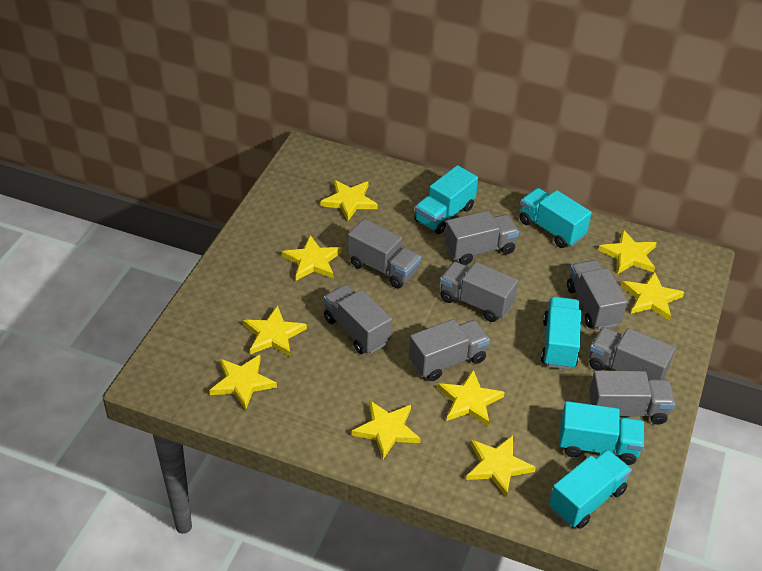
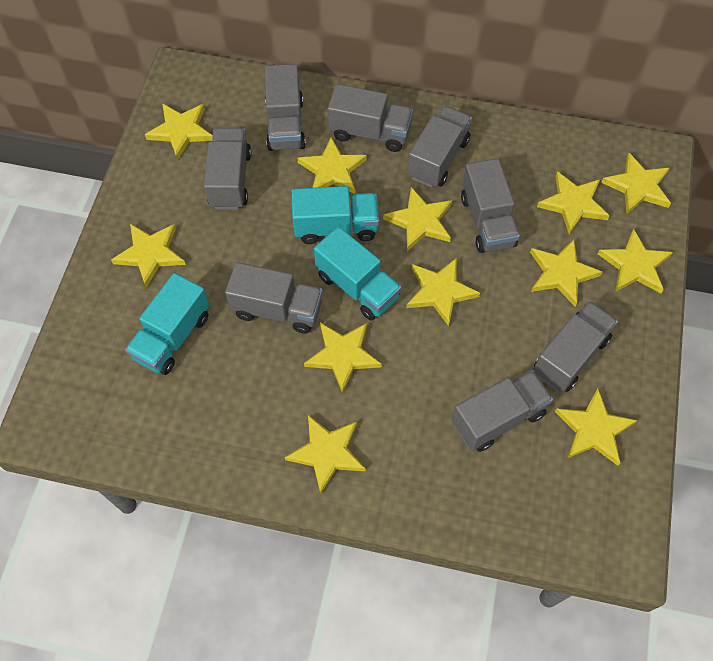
turquoise truck: 5 -> 3
yellow star: 9 -> 12

